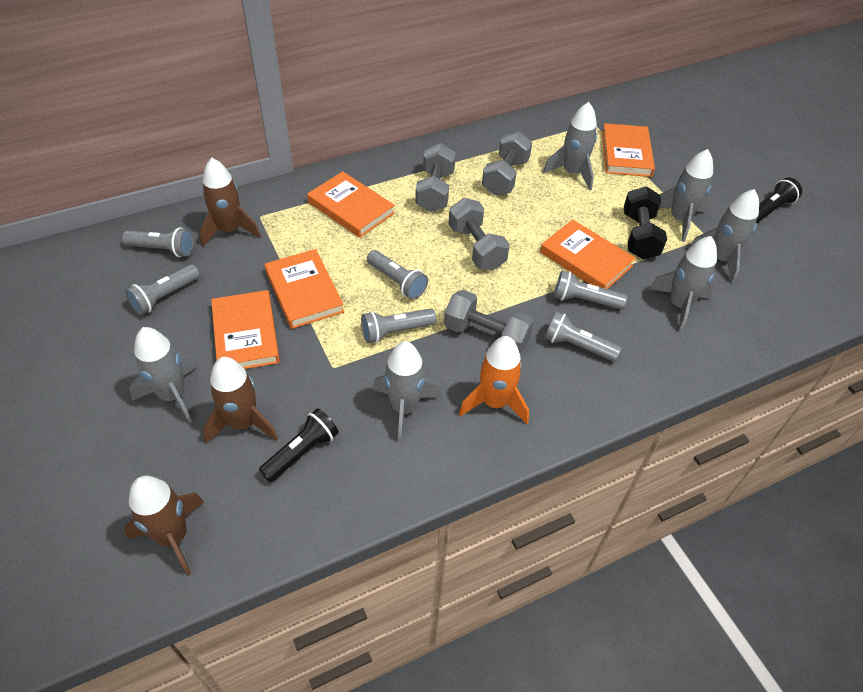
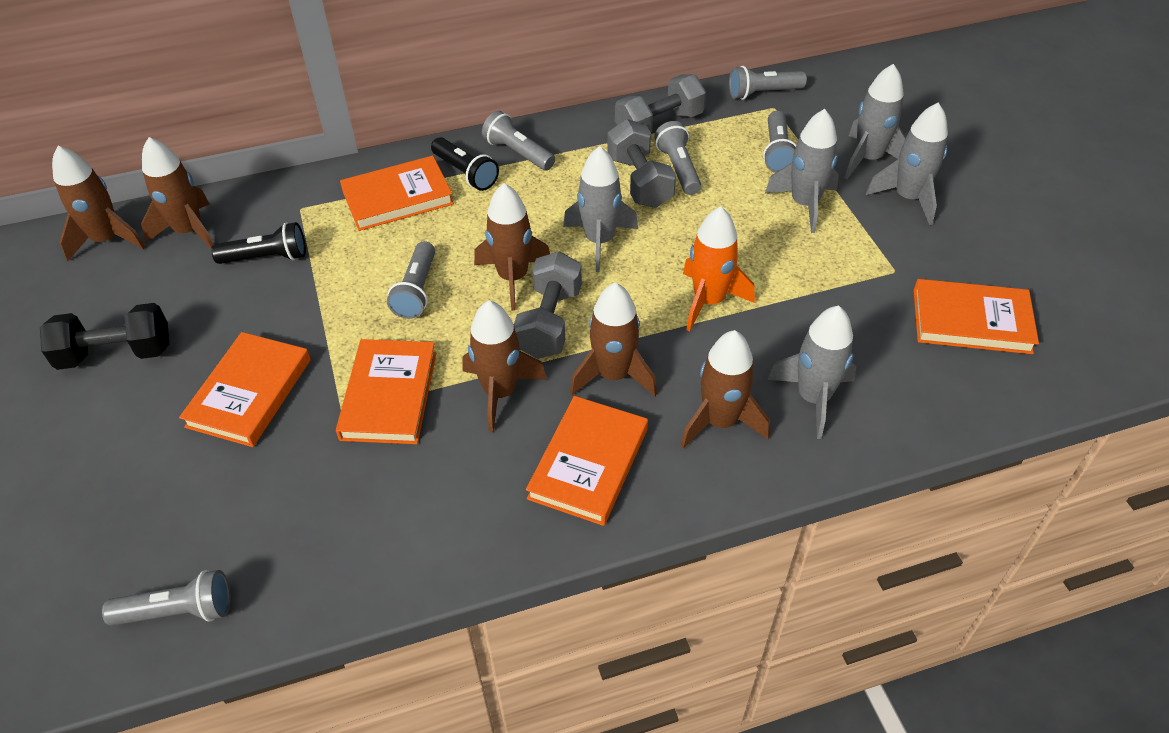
brown rocket: 3 -> 6
grey dumbbell: 4 -> 3
grey rocket: 6 -> 5

